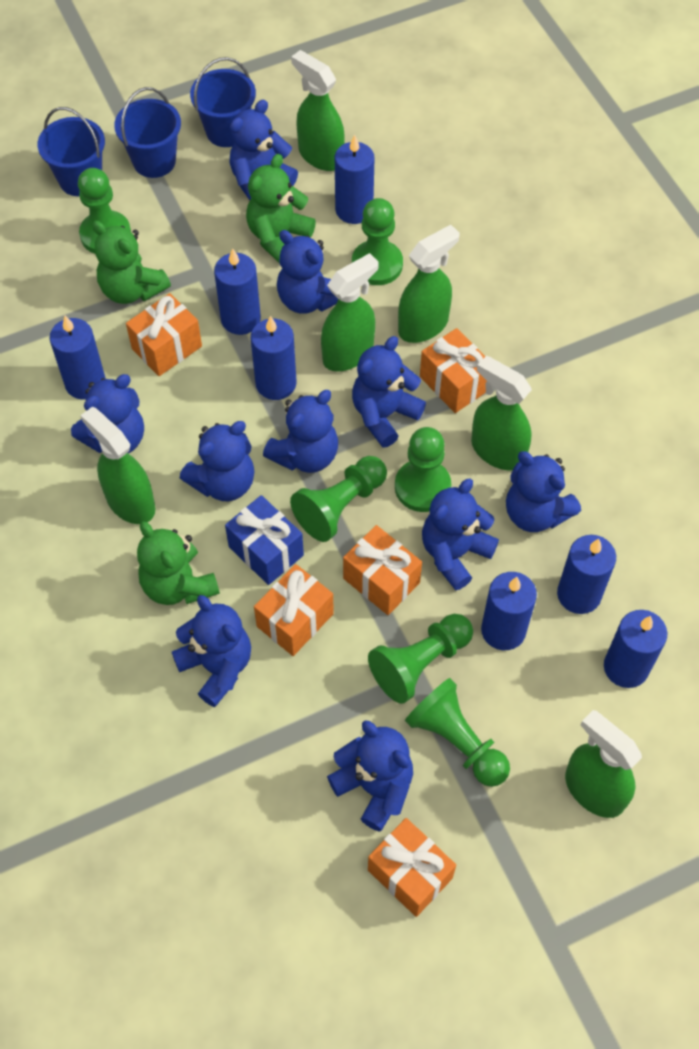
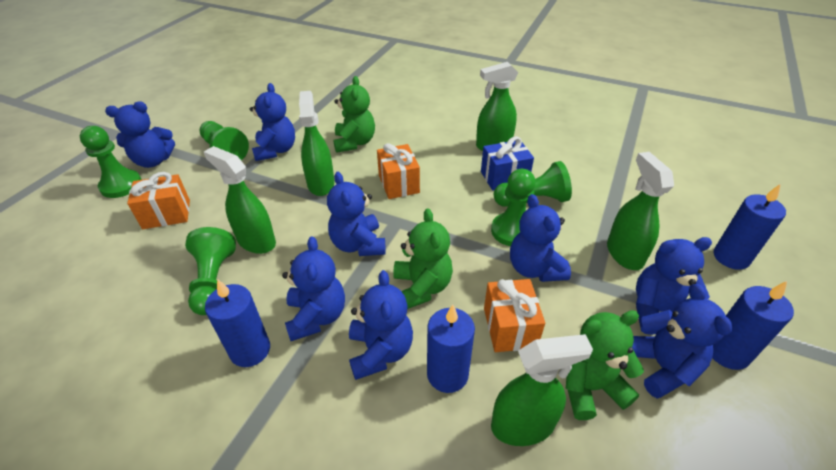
blue bucket: 3 -> 0
blue candle: 7 -> 4
blue teddy bear: 10 -> 8
green pawn: 6 -> 5
green spray bottle: 6 -> 5
orange gift: 5 -> 3

